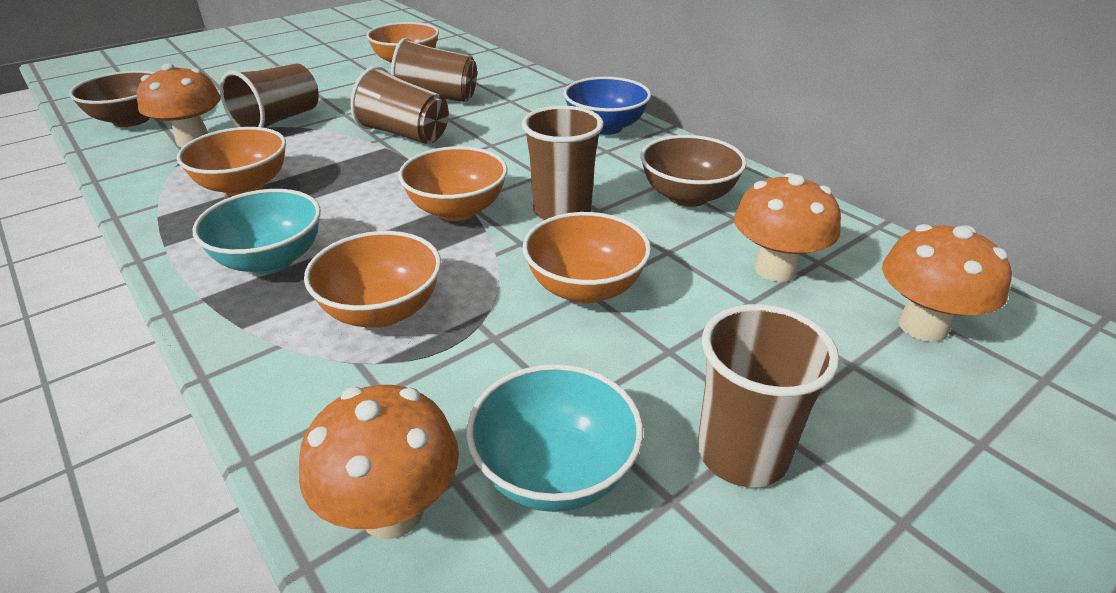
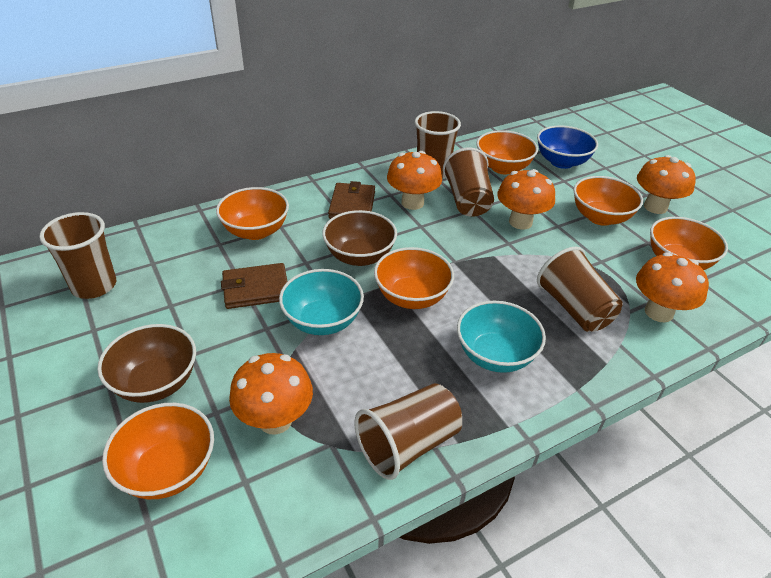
brown wallet: 0 -> 2
orange bowl: 5 -> 6
orange mushroom: 4 -> 5

